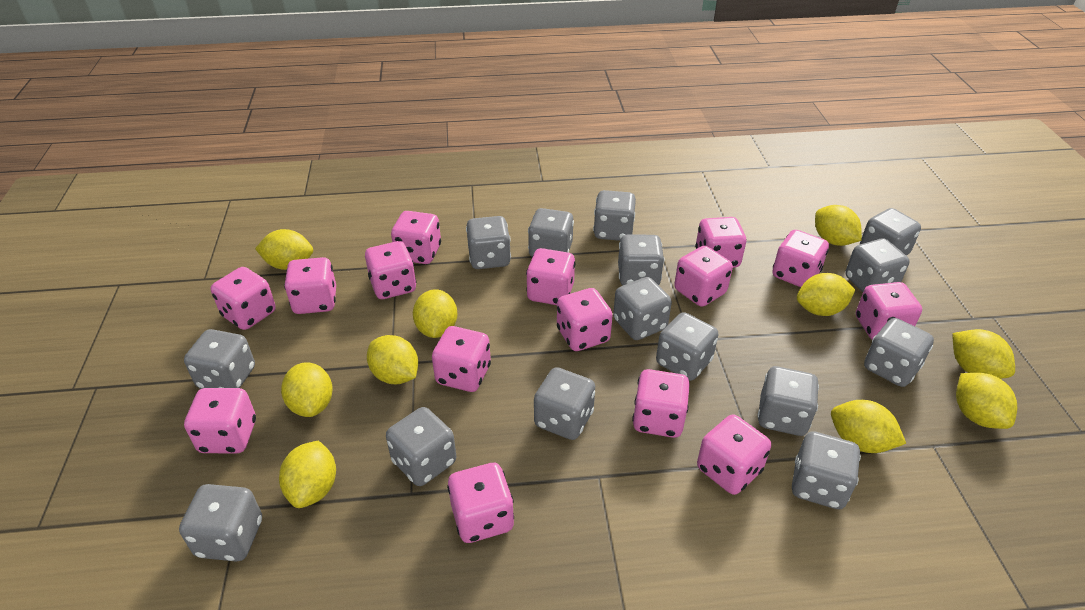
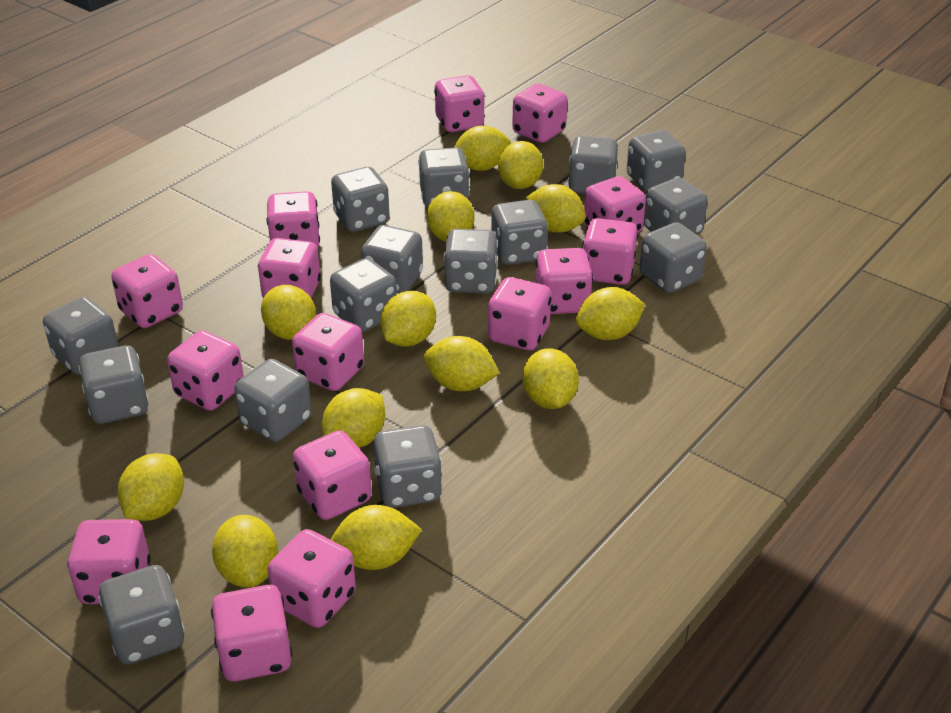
yellow lemon: 10 -> 13

